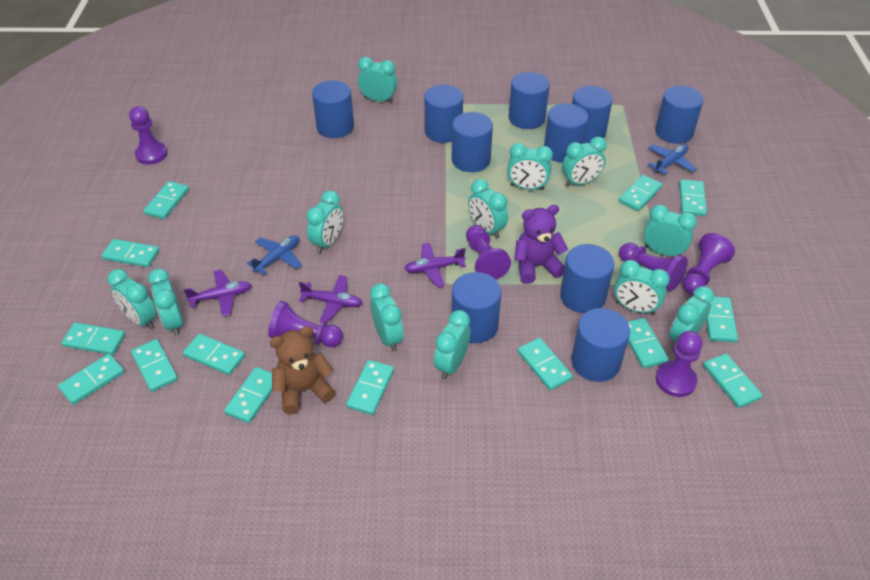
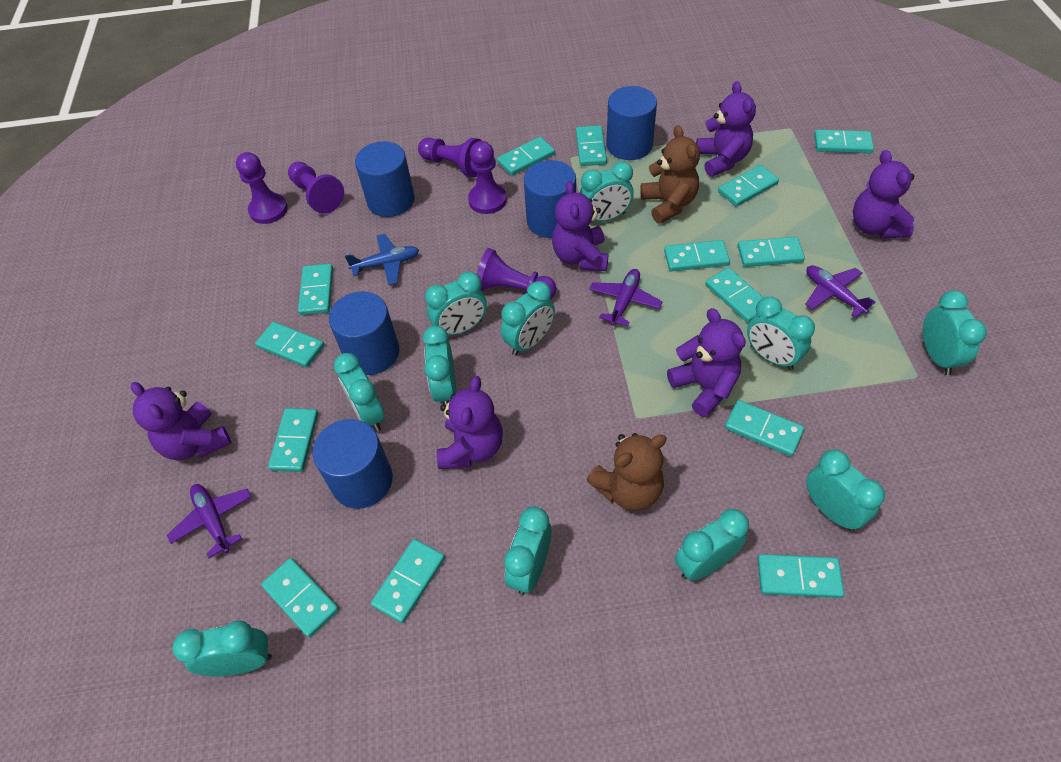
blue cylinder: 10 -> 5
blue plane: 2 -> 1
brown teddy bear: 1 -> 2
purple pawn: 6 -> 5
purple teddy bear: 1 -> 6
turquoise clock: 12 -> 11

